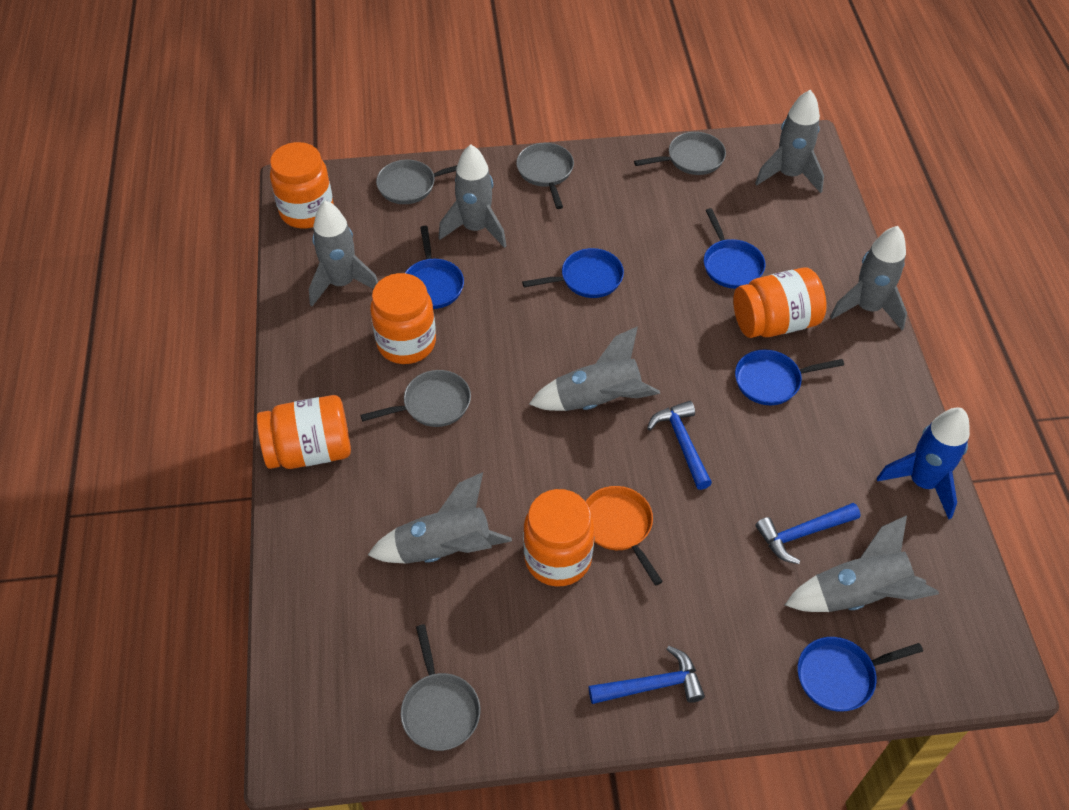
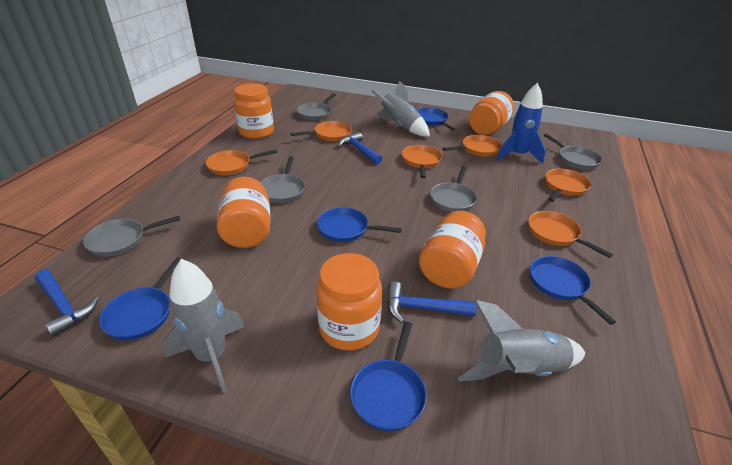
grey rocket: 7 -> 3
orange pan: 1 -> 6

